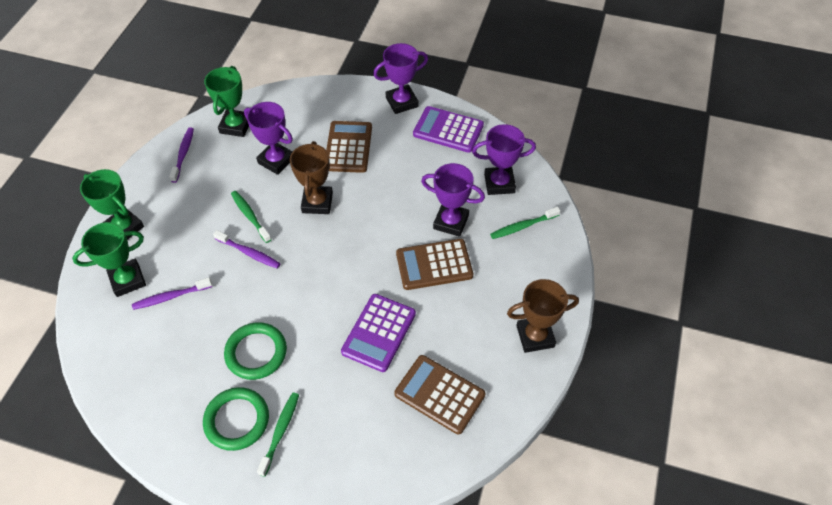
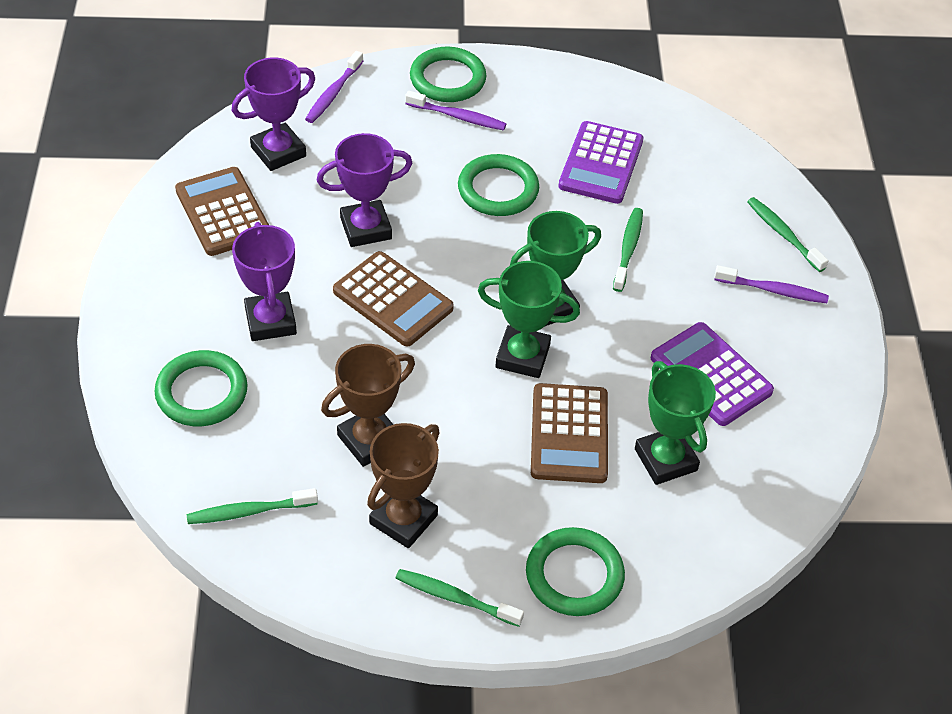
green ring: 2 -> 4
green toothbrush: 3 -> 4
purple trophy: 4 -> 3

